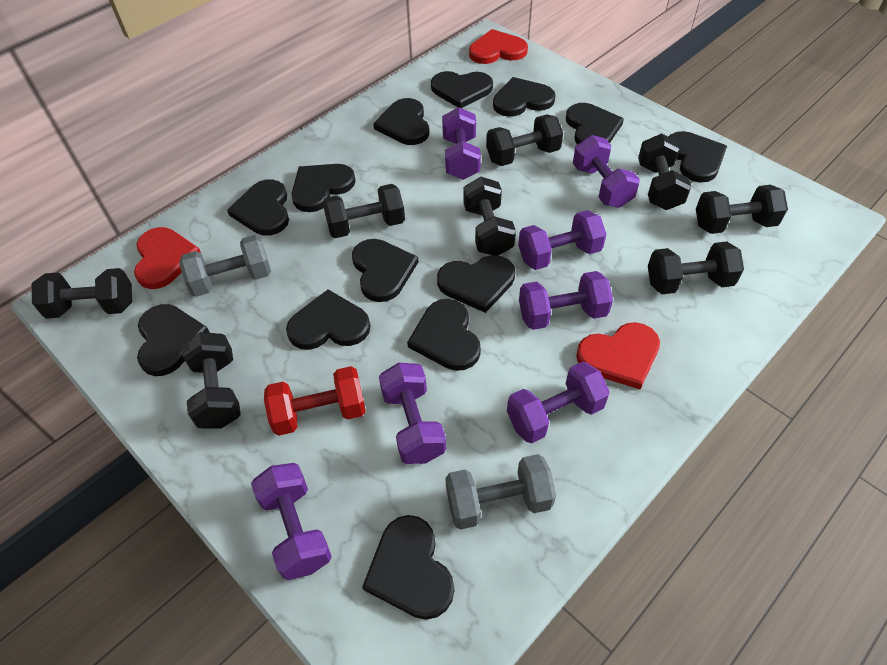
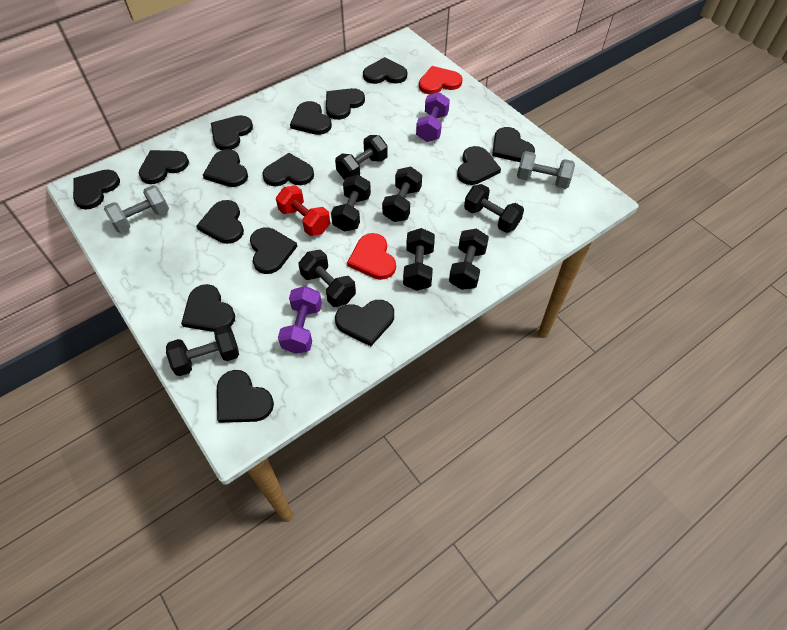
black heart: 13 -> 15
purple dumbbell: 7 -> 2
red heart: 3 -> 2

